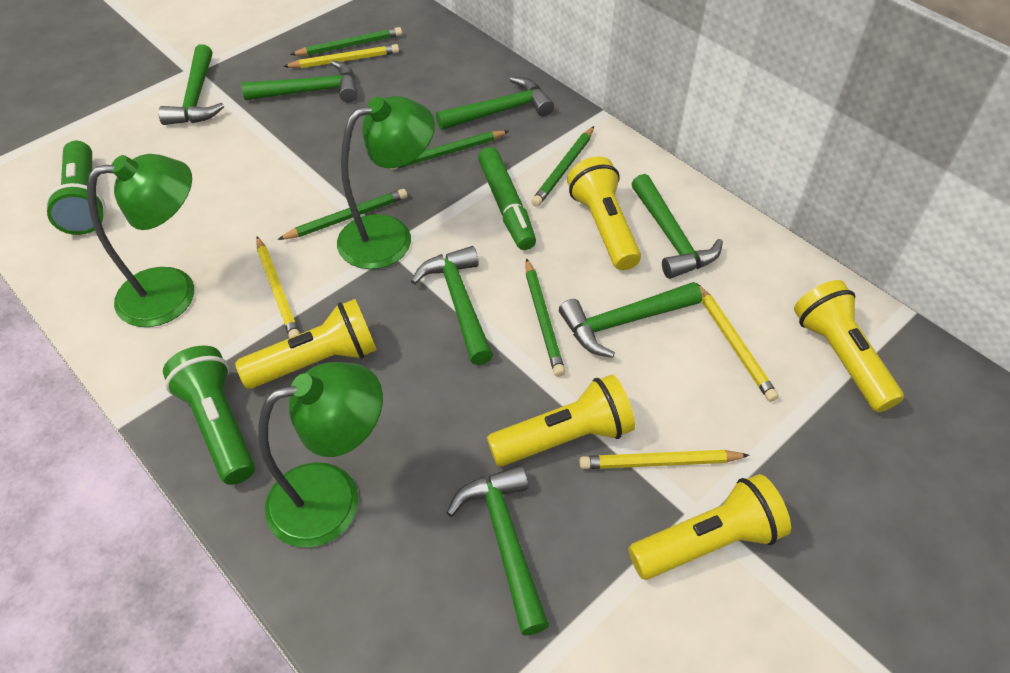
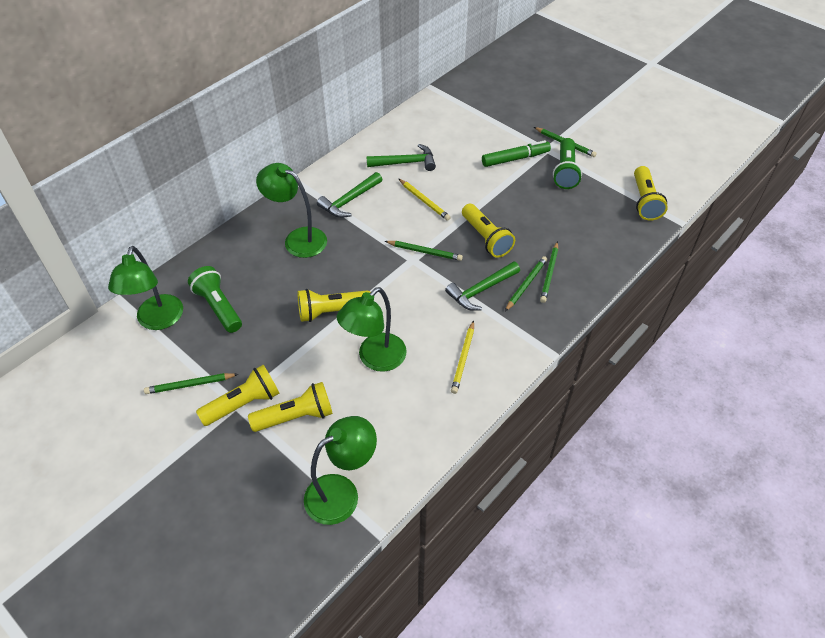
green hammer: 7 -> 3
green lamp: 3 -> 4
yellow pencil: 4 -> 2

